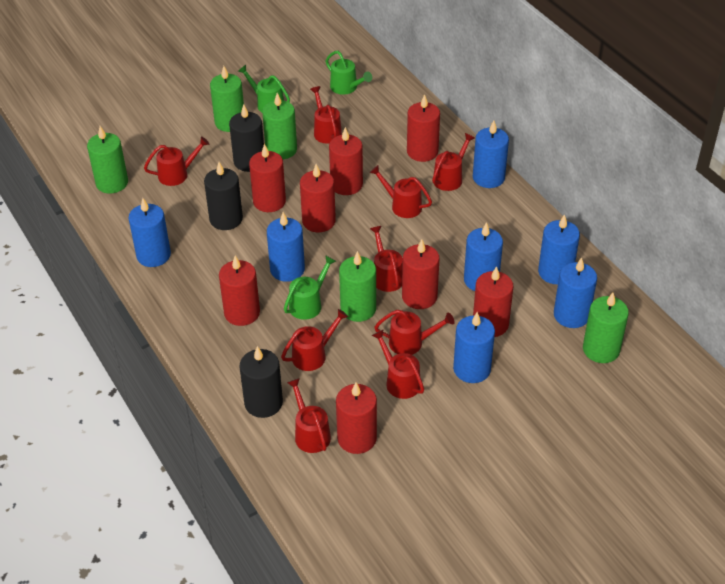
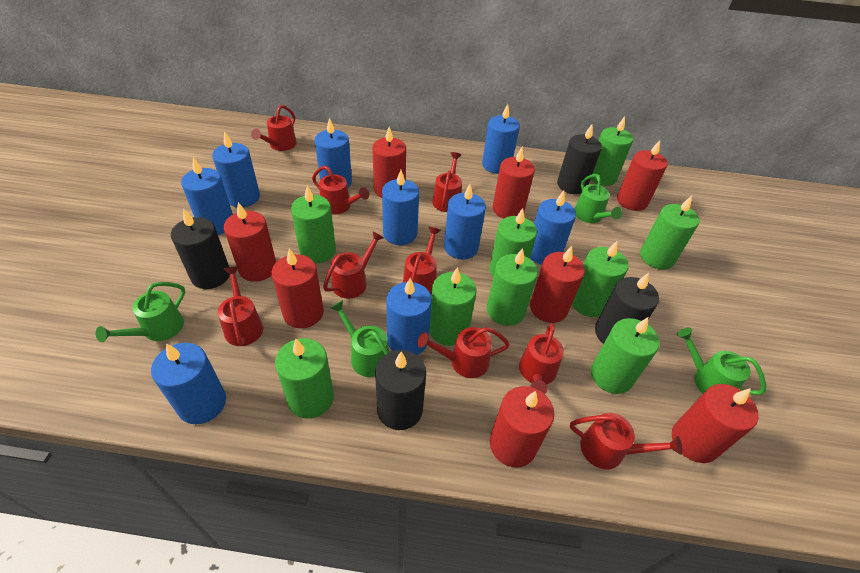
black candle: 3 -> 4
blue candle: 7 -> 9
green candle: 5 -> 9
green watering can: 3 -> 4

